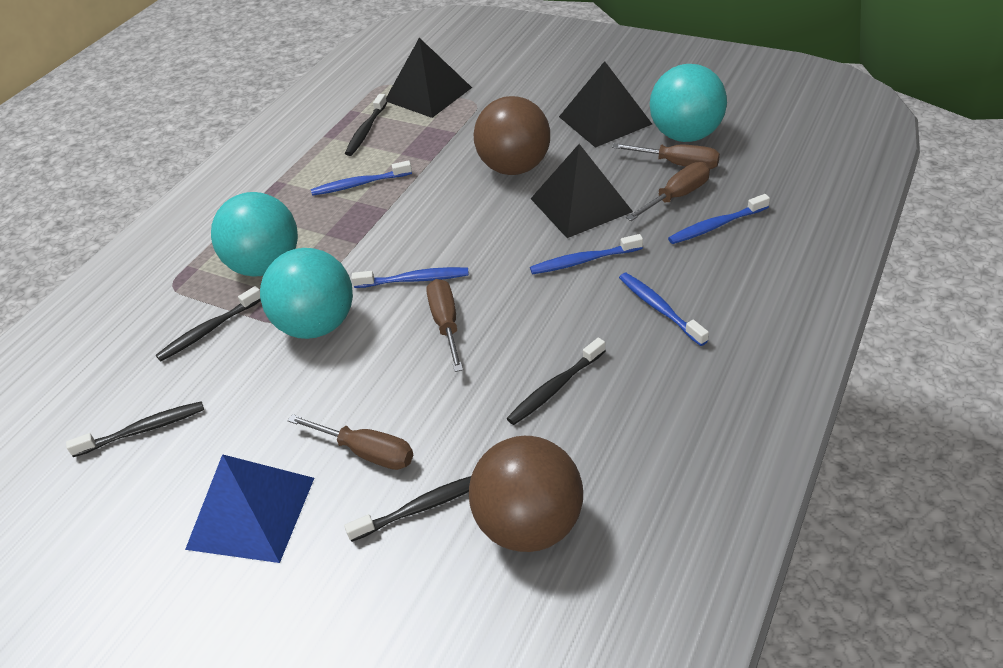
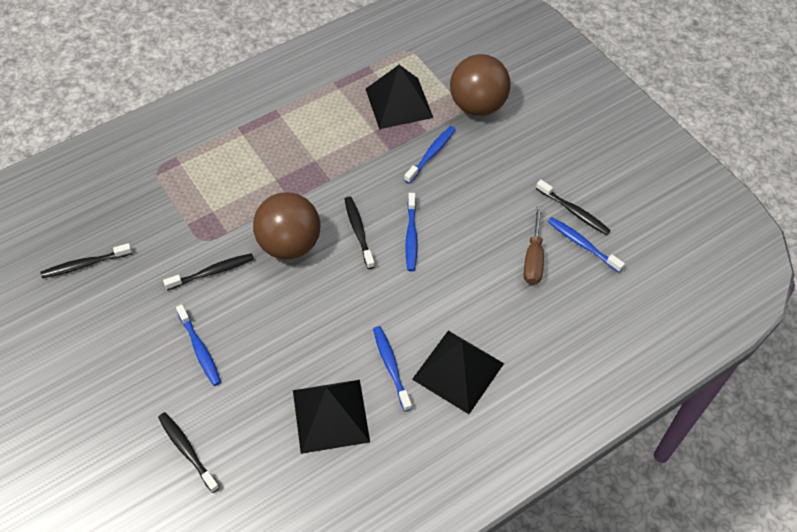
blue pyramid: 1 -> 0
brown screwdriver: 4 -> 1
turquoise ball: 3 -> 0

